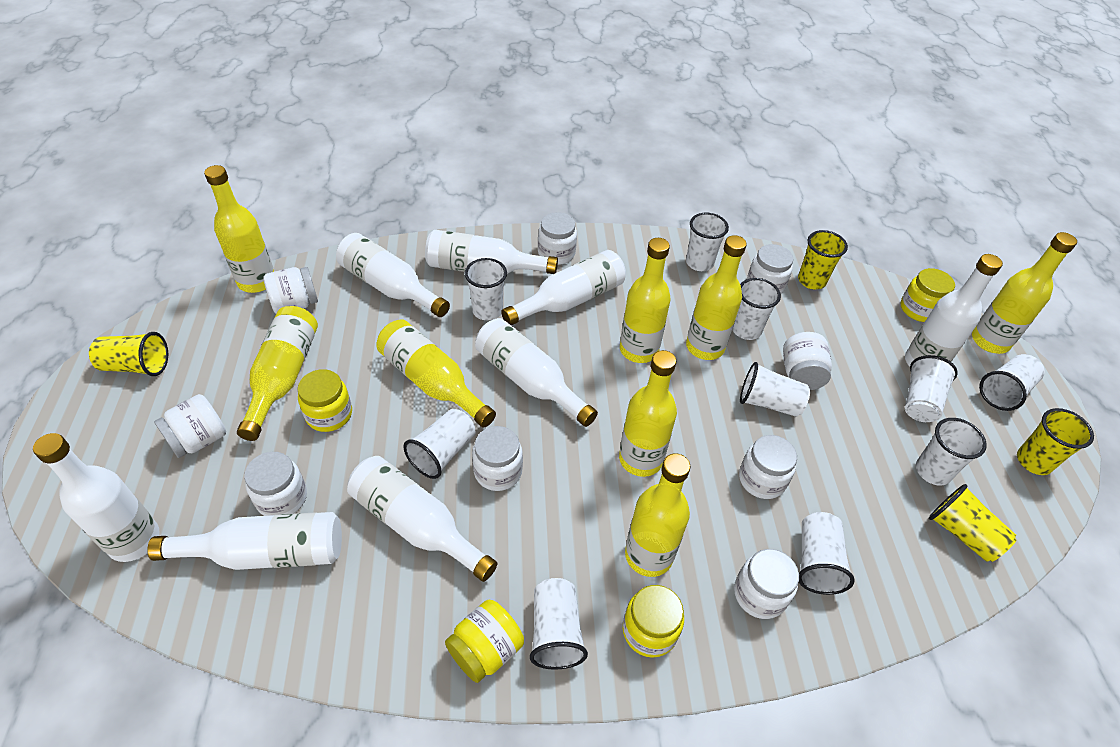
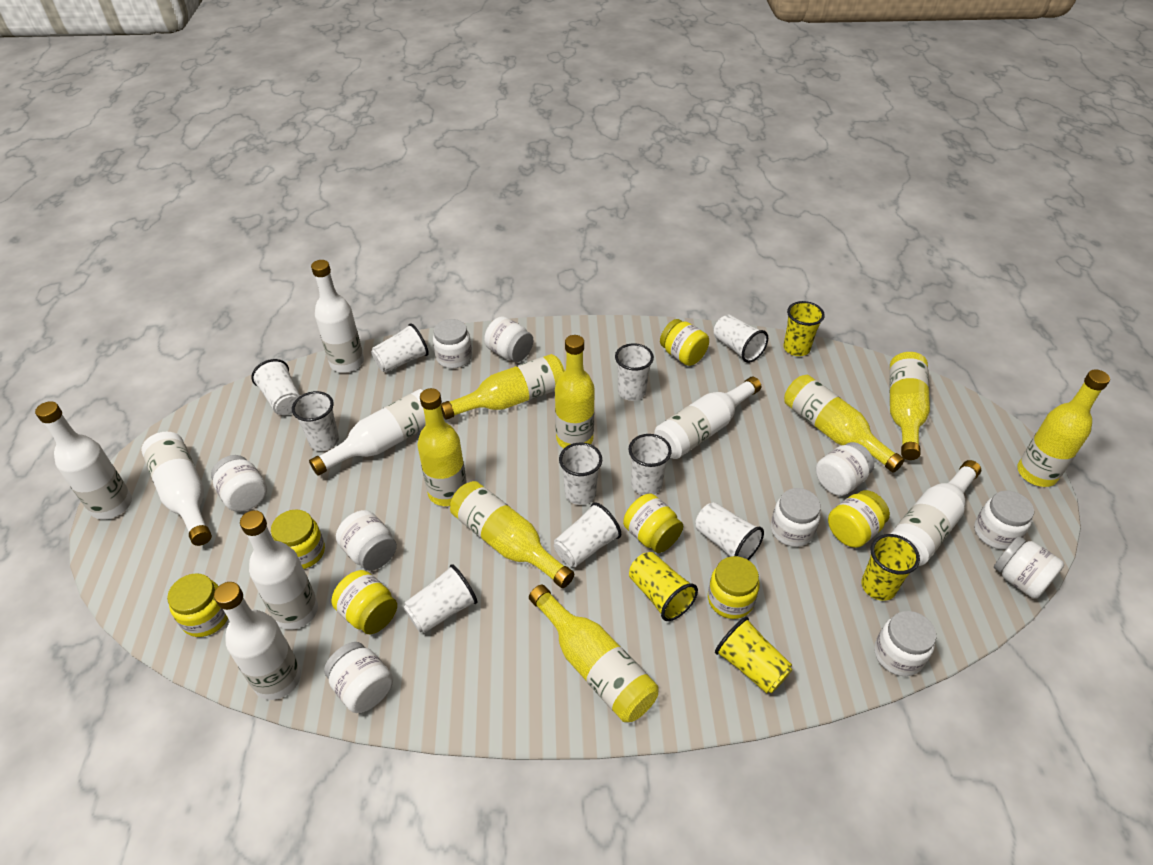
white jar: 9 -> 10
yellow jar: 4 -> 7

